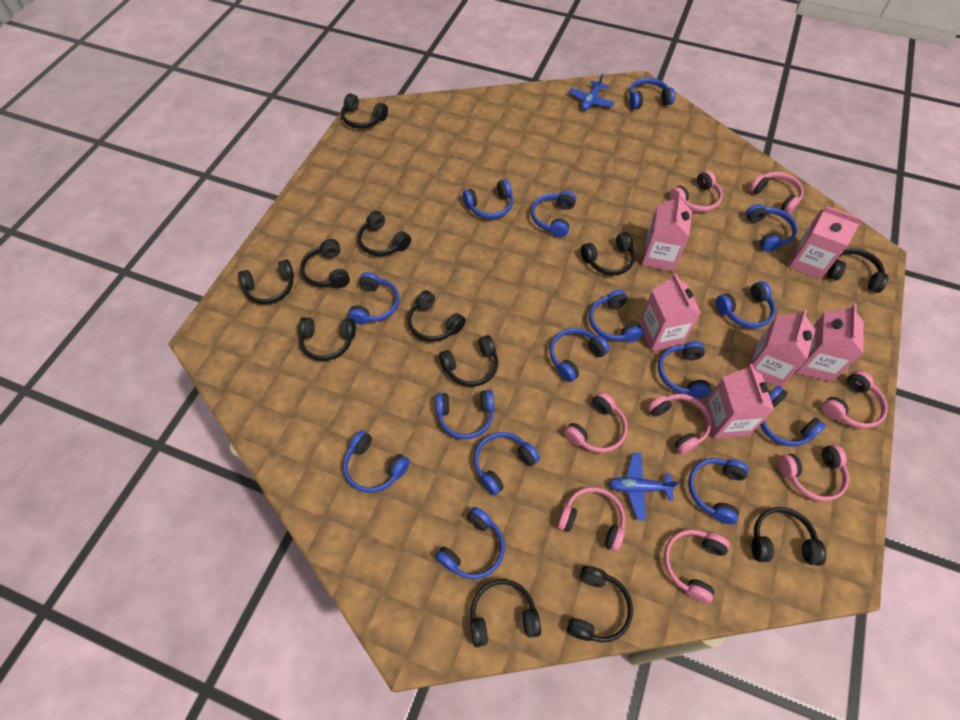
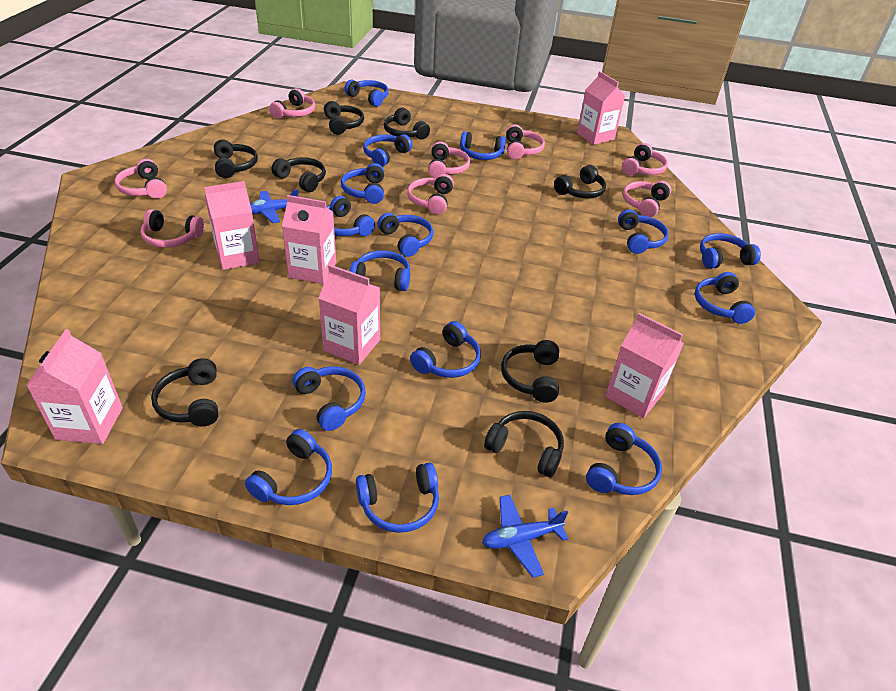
black headphones: 12 -> 8

